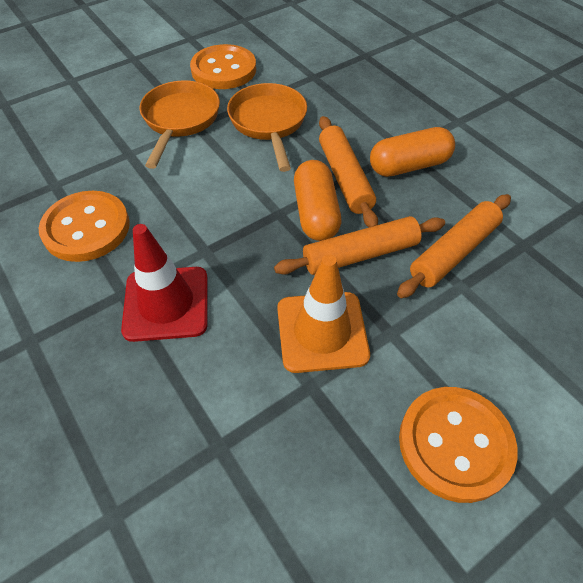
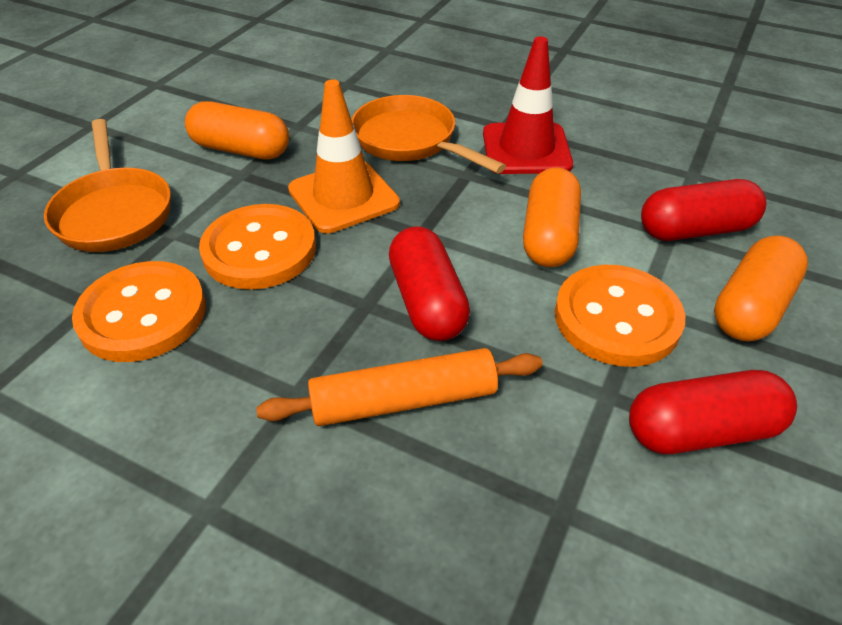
orange capsule: 2 -> 3
orange rolling pin: 3 -> 1
red capsule: 0 -> 3

